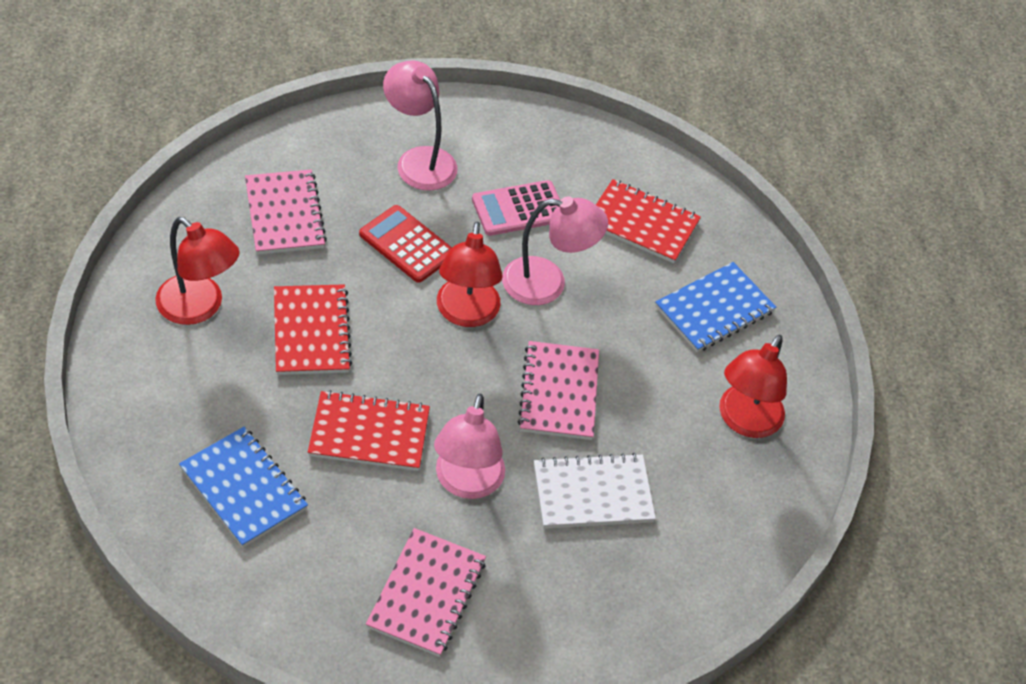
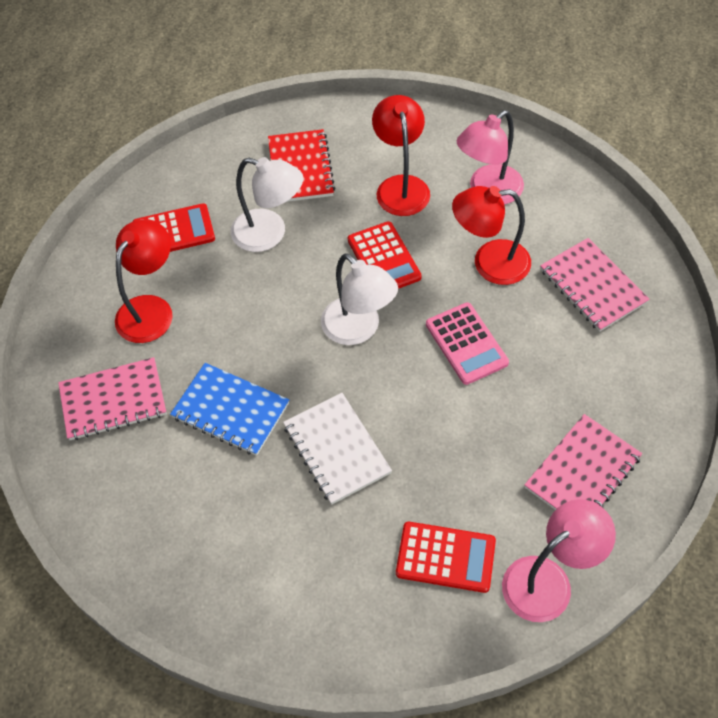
blue notebook: 2 -> 1
pink lamp: 3 -> 2
red calculator: 1 -> 3
red notebook: 3 -> 1
white lamp: 0 -> 2

